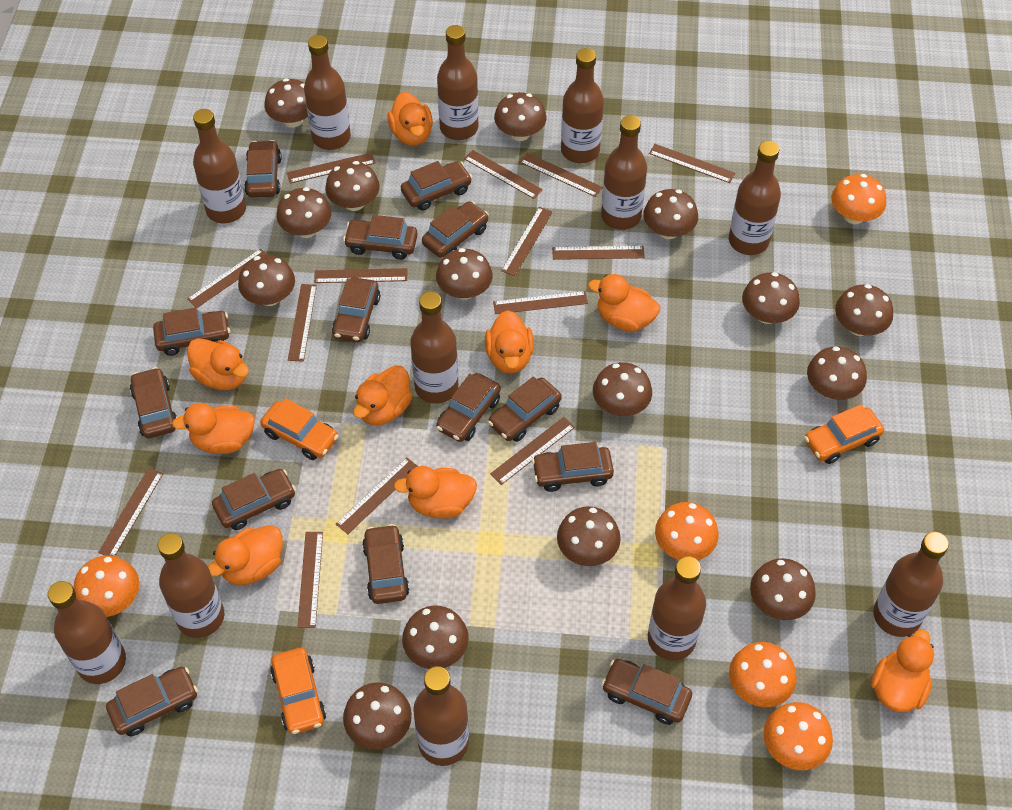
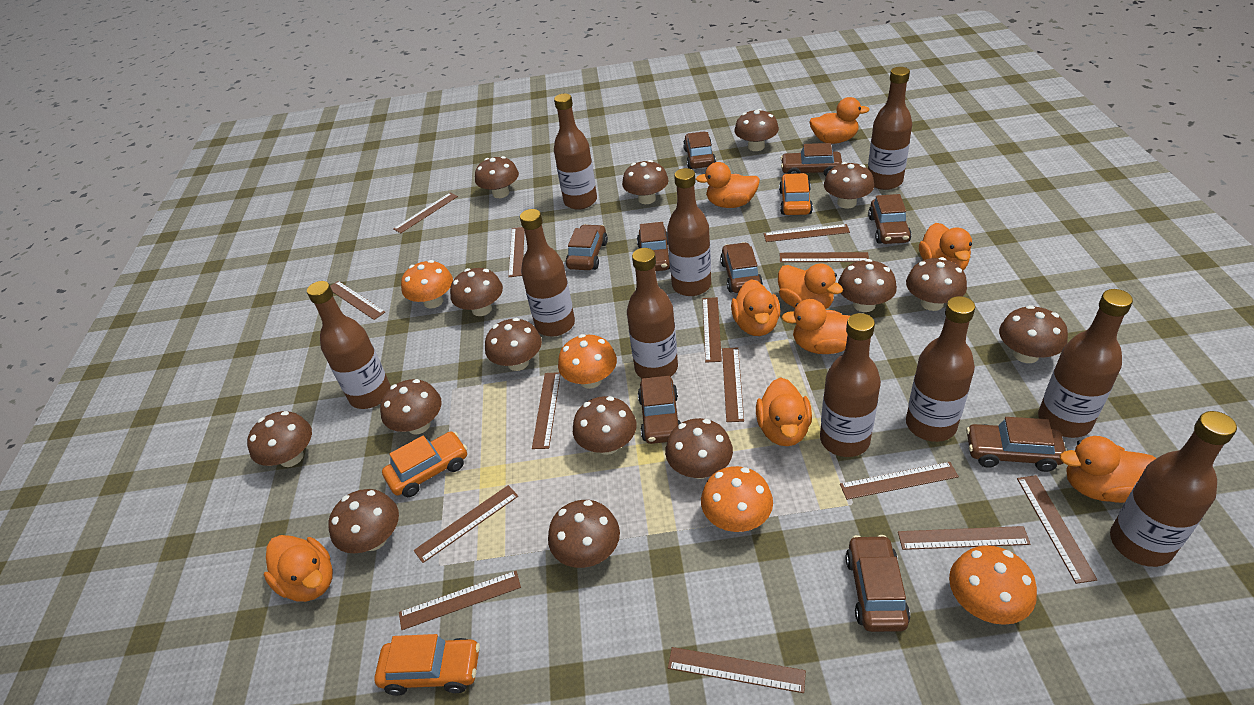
brown bottle: 12 -> 10
brown car: 14 -> 9
orange mushroom: 5 -> 4

